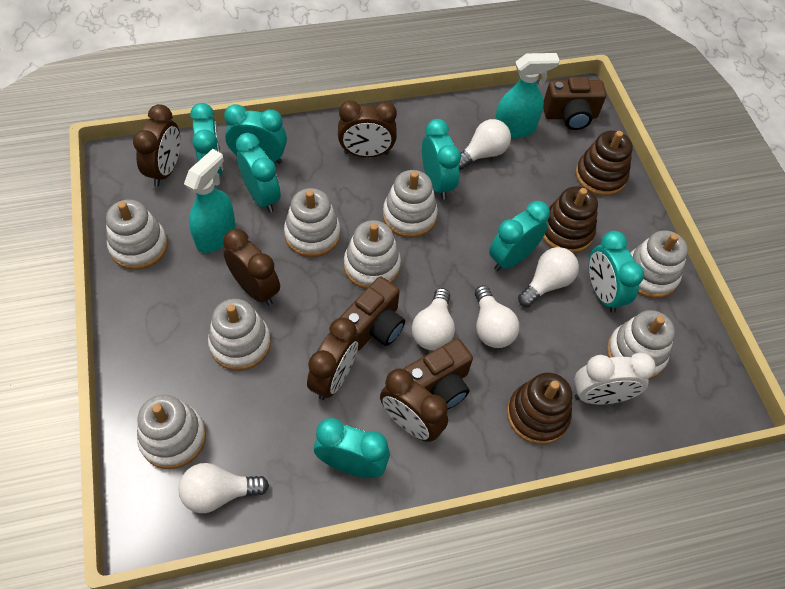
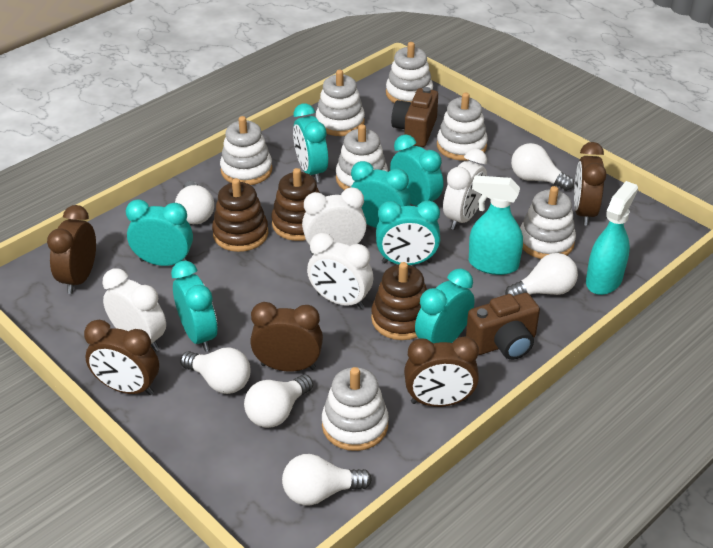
brown camera: 3 -> 2
white clock: 1 -> 4
white light bulb: 5 -> 6
white stacking toy: 8 -> 7

